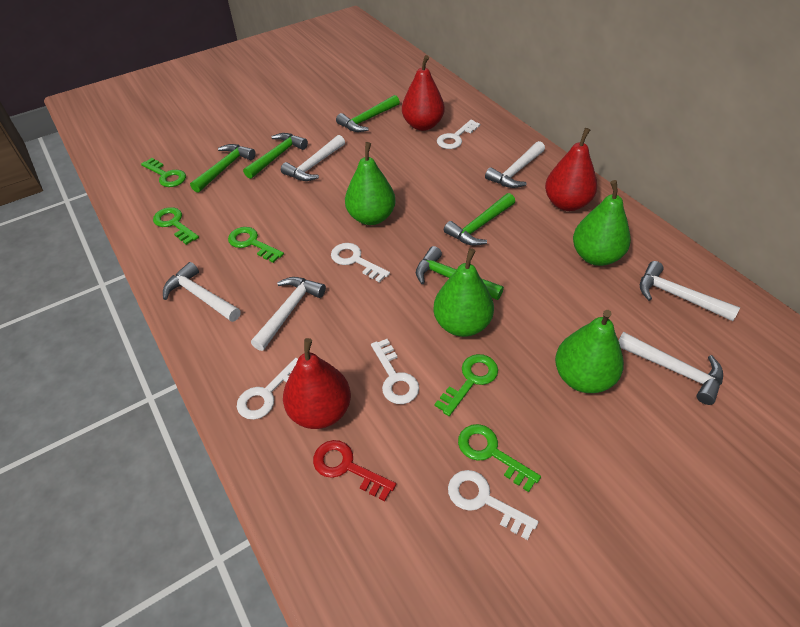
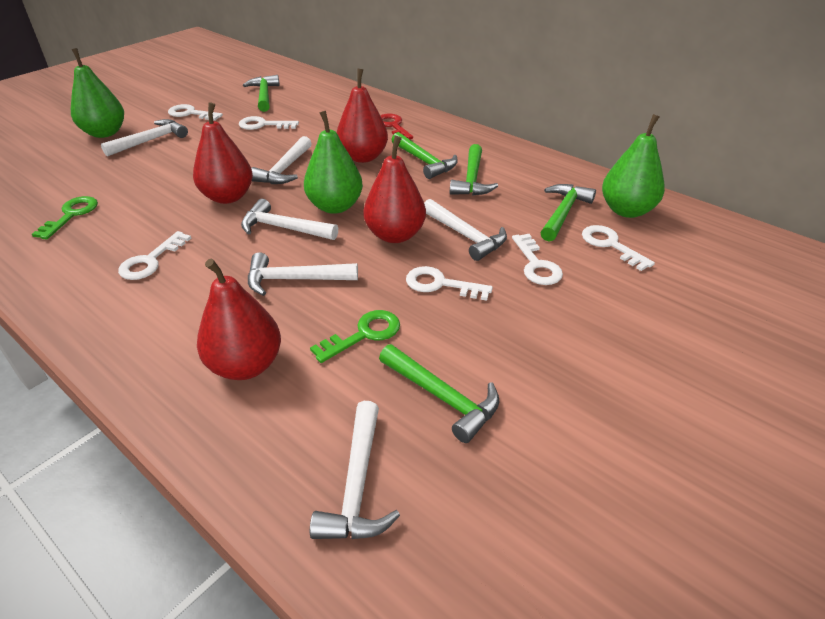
green key: 5 -> 2
green pear: 4 -> 3
red pear: 3 -> 4
white key: 5 -> 6

